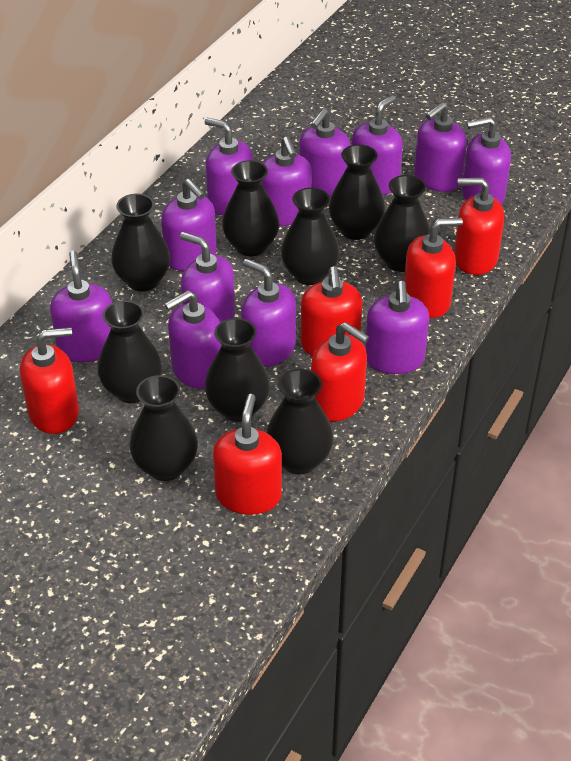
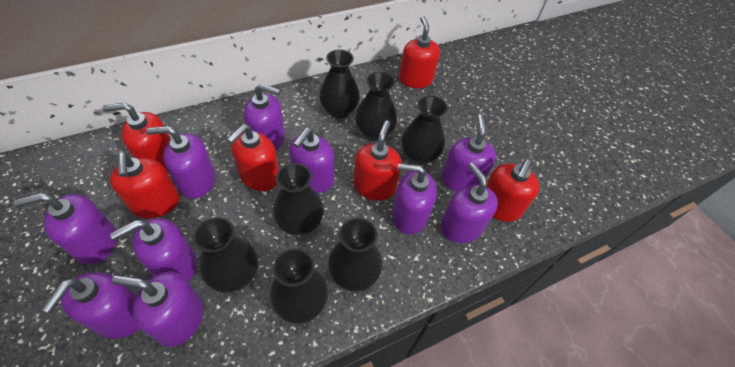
black vase: 9 -> 7
purple soap dispenser: 12 -> 10

